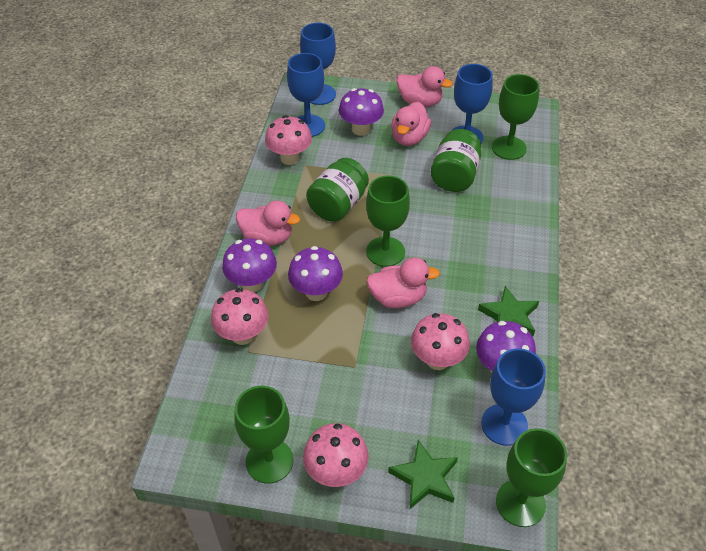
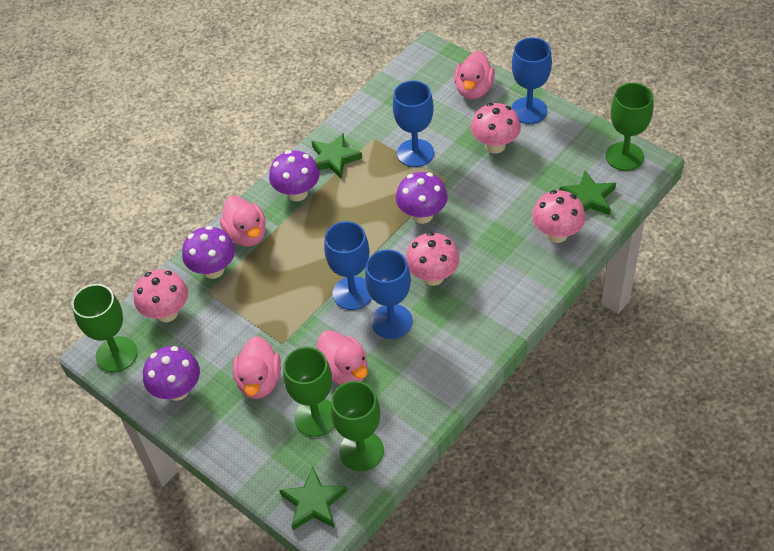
green jar: 2 -> 0
green star: 2 -> 3

